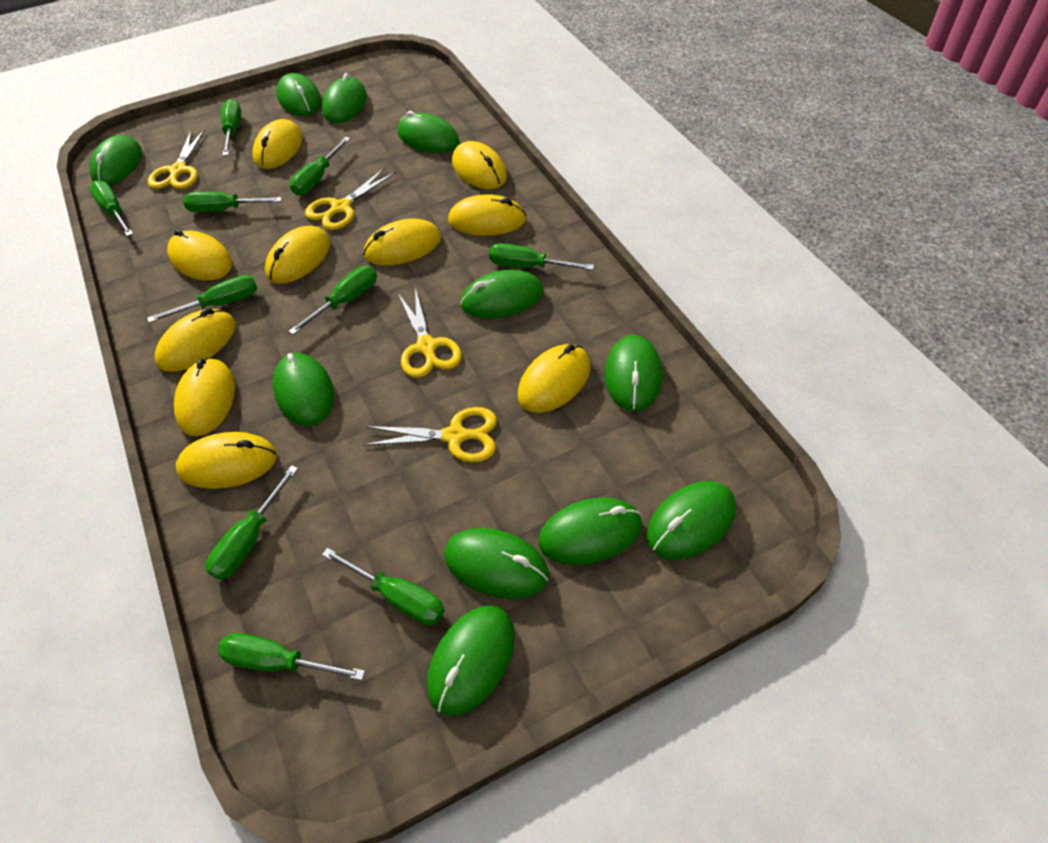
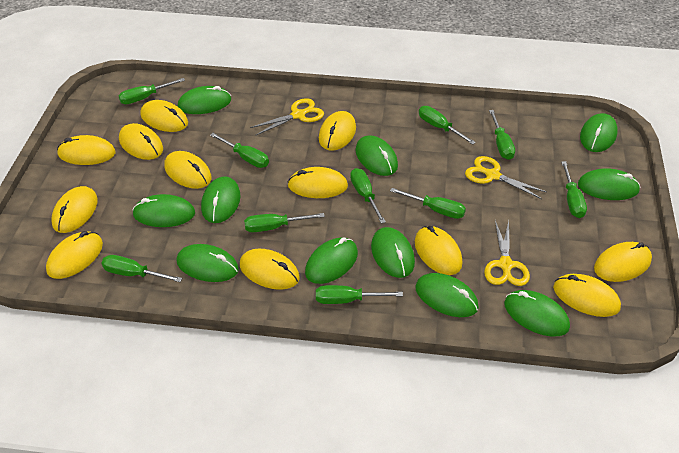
yellow mouse: 10 -> 12
yellow scissors: 4 -> 3

